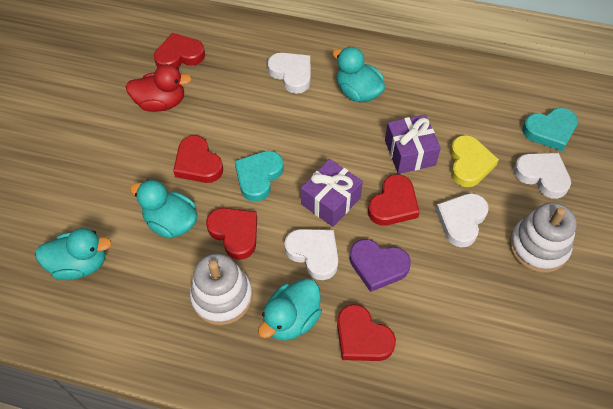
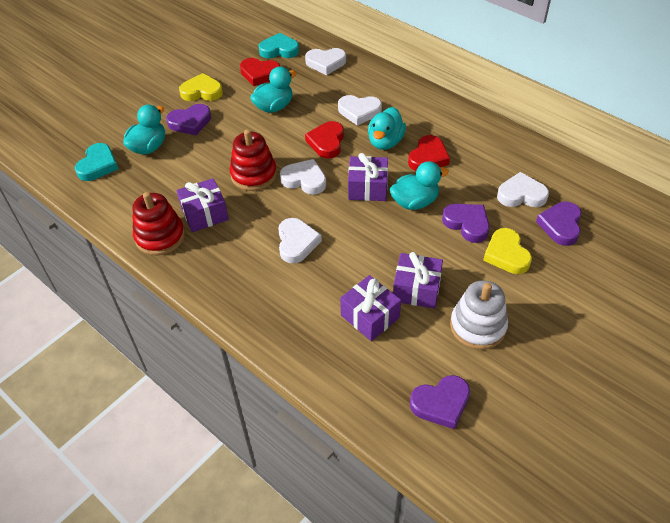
purple gift: 2 -> 4
purple heart: 1 -> 4
red duck: 1 -> 0
red heart: 5 -> 3
red stacking toy: 0 -> 2
white heart: 4 -> 5
white stacking toy: 2 -> 1
yellow heart: 1 -> 2

